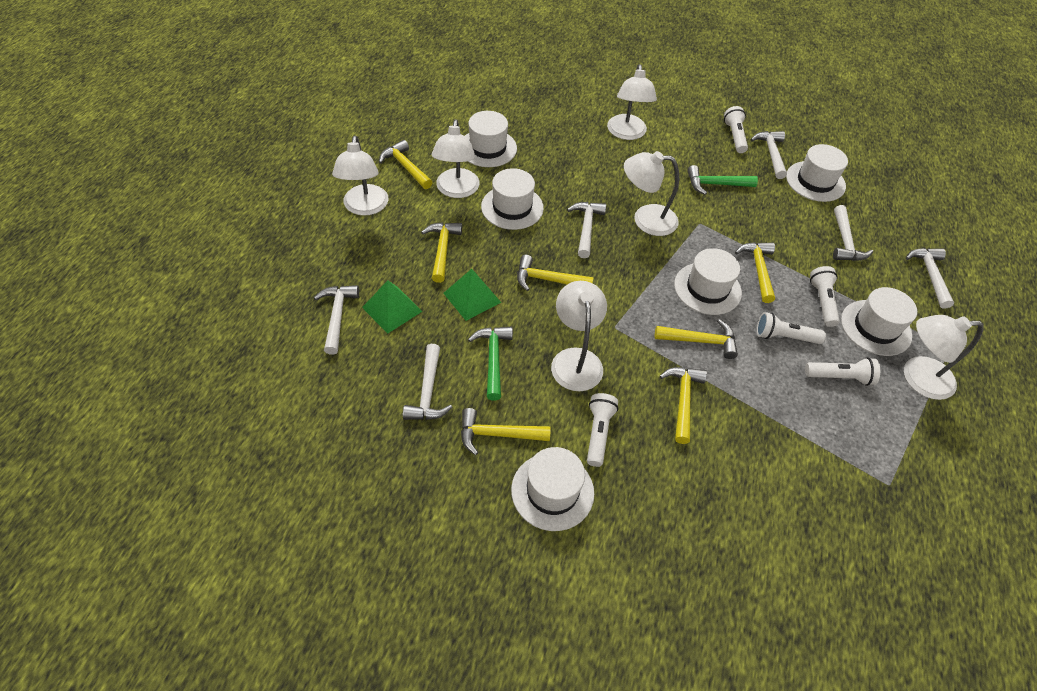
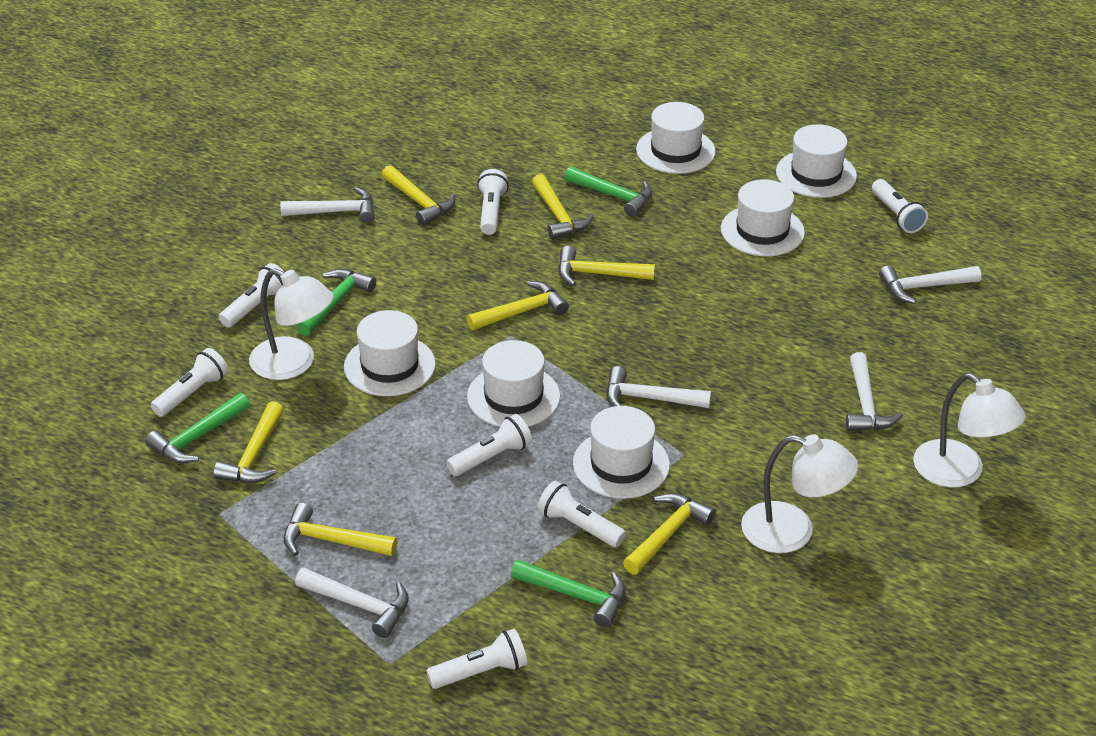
green hammer: 2 -> 4
green pyramid: 2 -> 0
white flashlight: 5 -> 7
white hammer: 6 -> 5
white lamp: 6 -> 3

